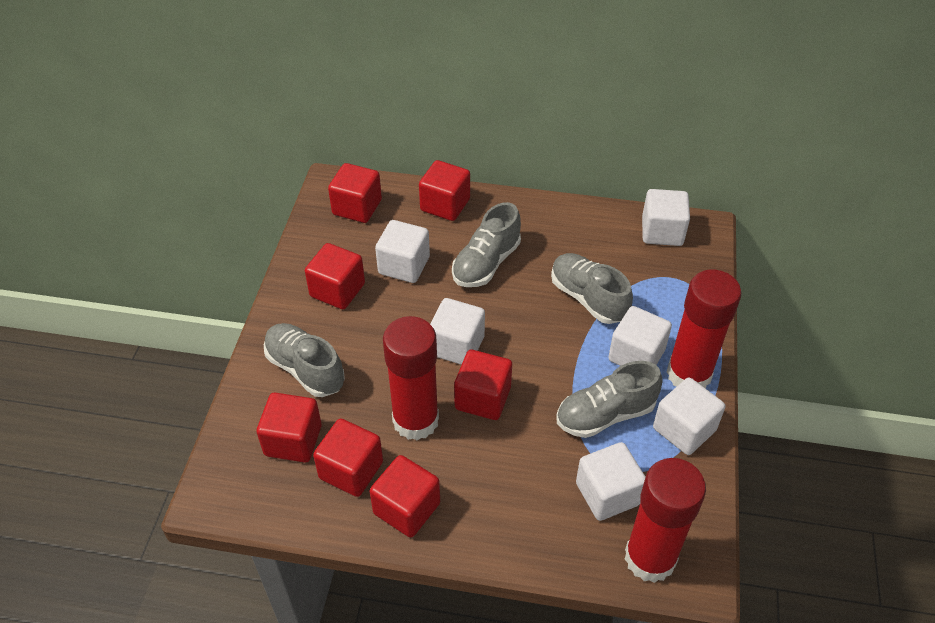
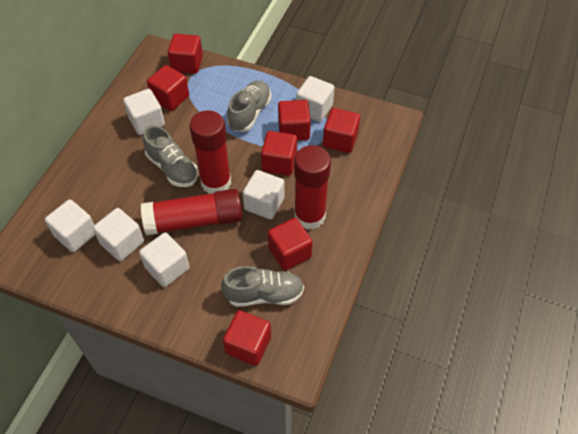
grey shoe: 4 -> 3

